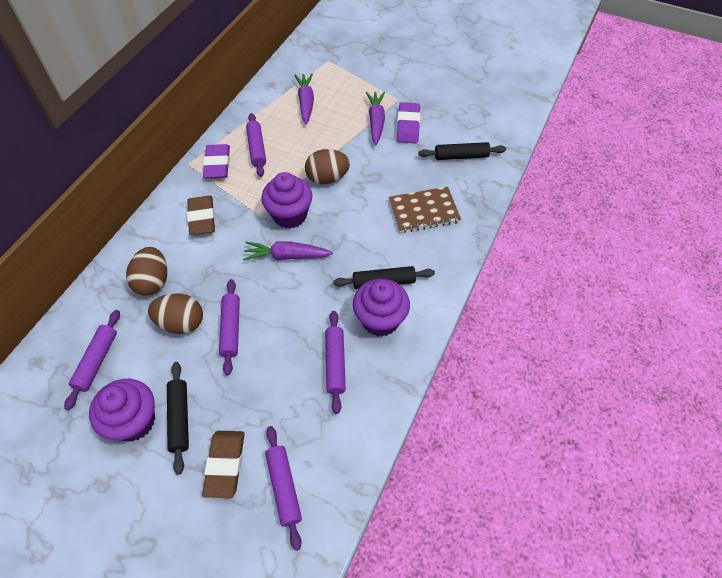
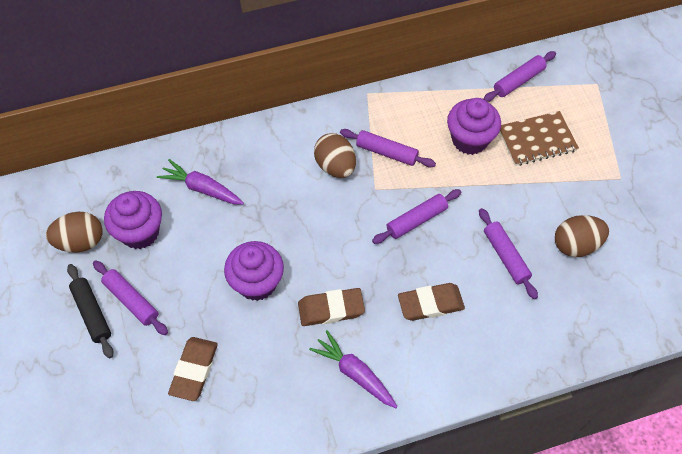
black rolling pin: 3 -> 1
brown eraser: 2 -> 3
purple carrot: 3 -> 2
purple eraser: 2 -> 0

